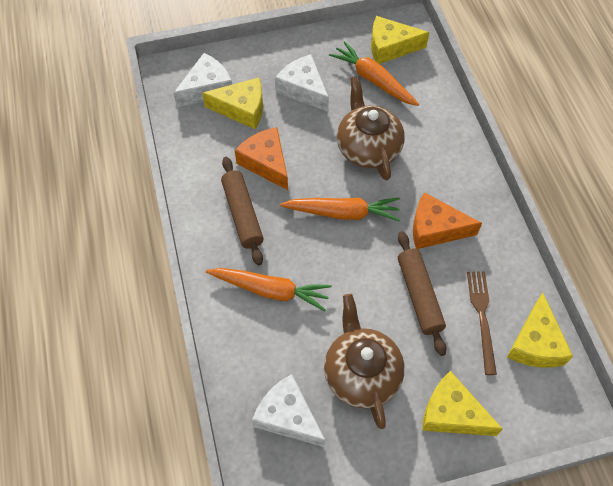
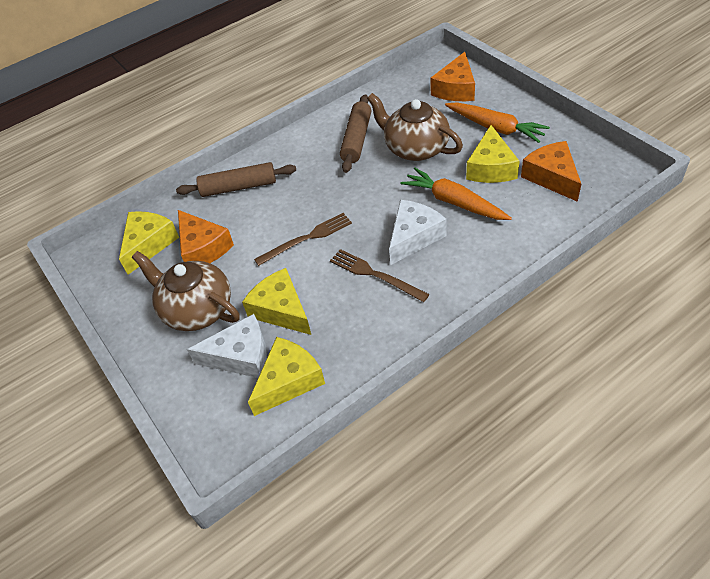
brown fork: 1 -> 2
orange carrot: 3 -> 2
orange cheese: 2 -> 3
white cheese: 3 -> 2

